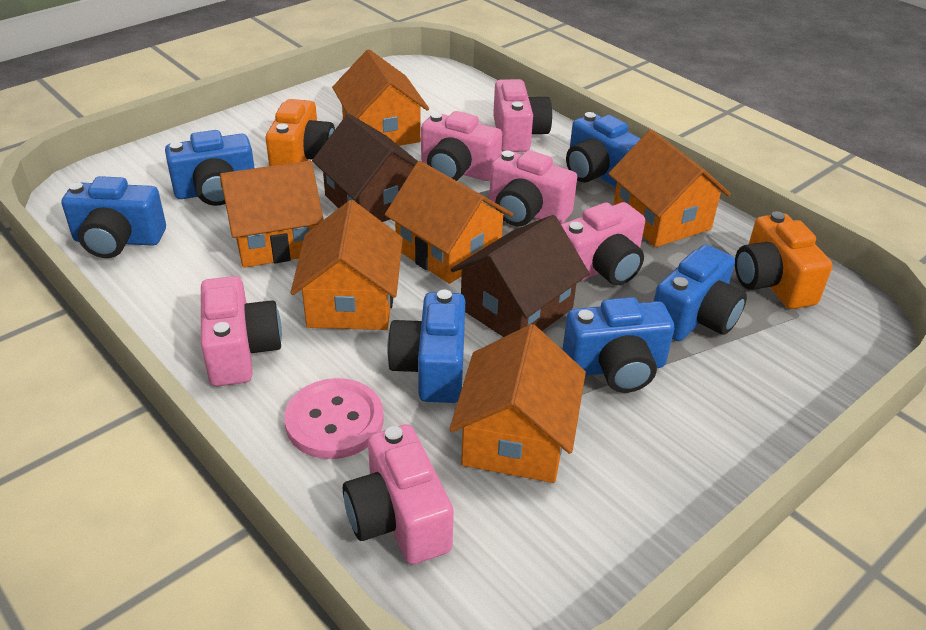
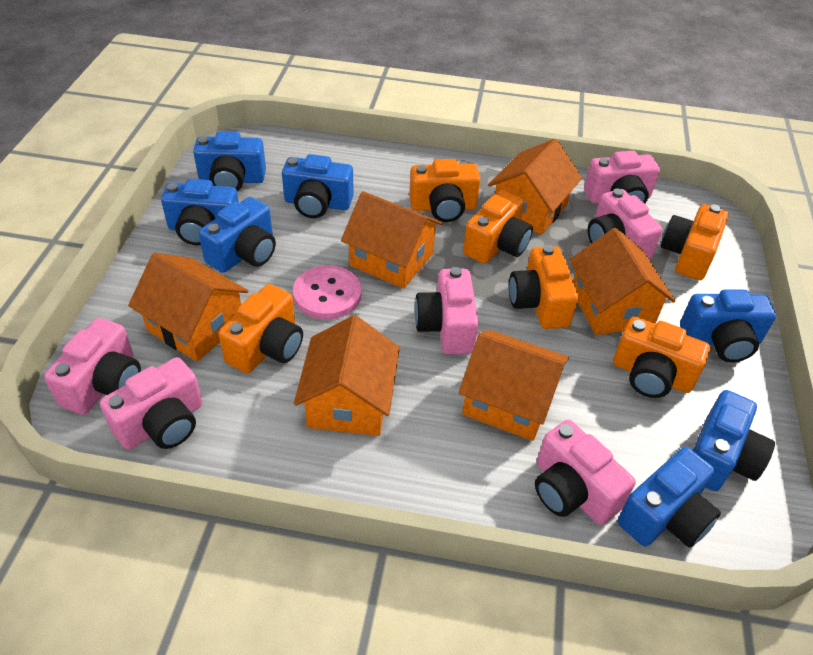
blue camera: 6 -> 7
brown house: 2 -> 0
orange camera: 2 -> 6

